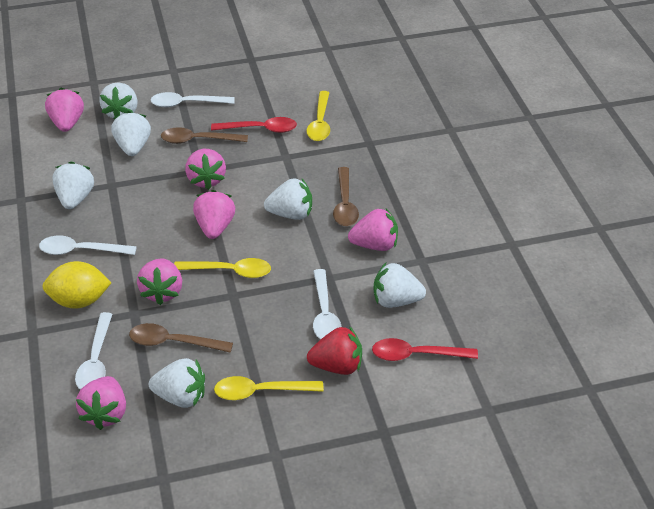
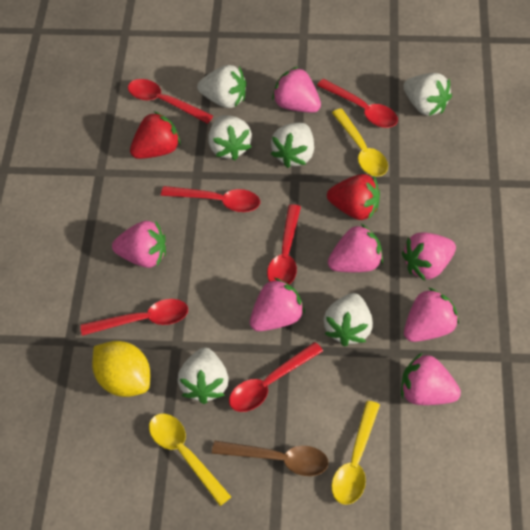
brown spoon: 3 -> 1
pink strawberry: 6 -> 7
red spoon: 2 -> 6
red strawberry: 1 -> 2
white spoon: 4 -> 0

